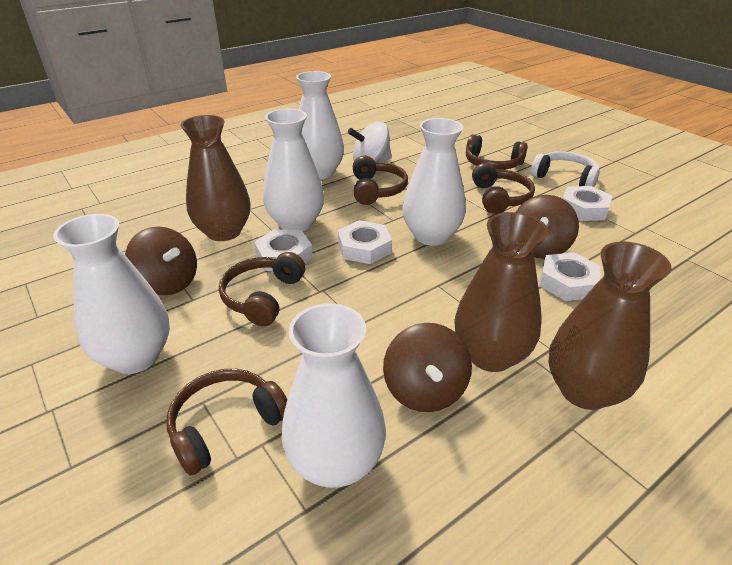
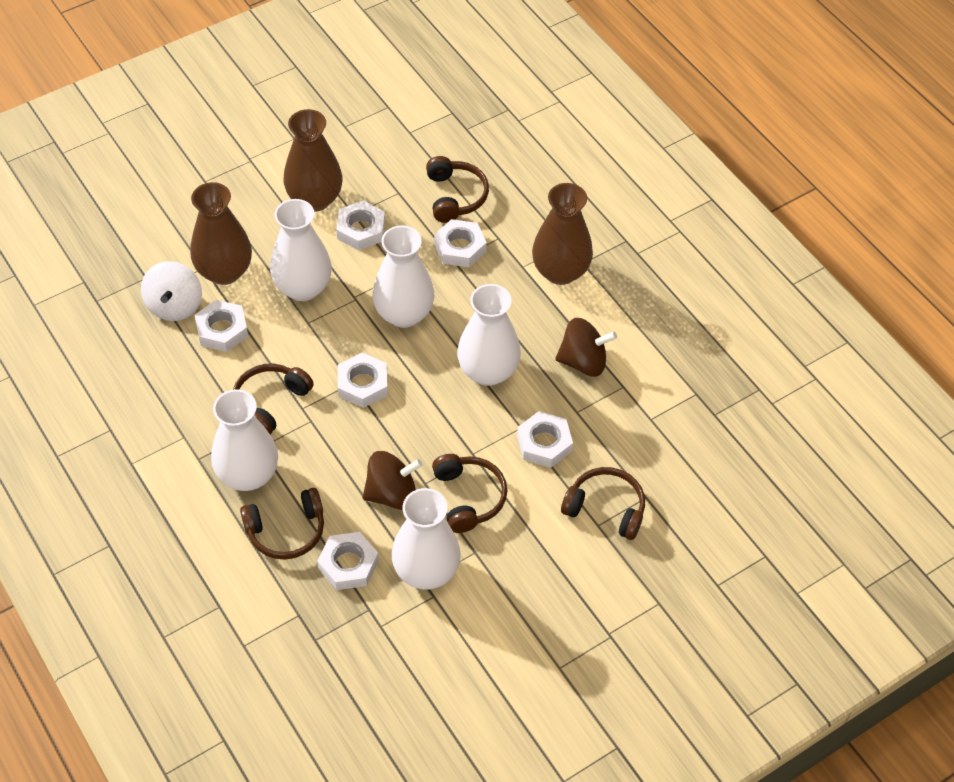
brown spinning top: 3 -> 2
white headphones: 1 -> 0
white nut: 4 -> 6

